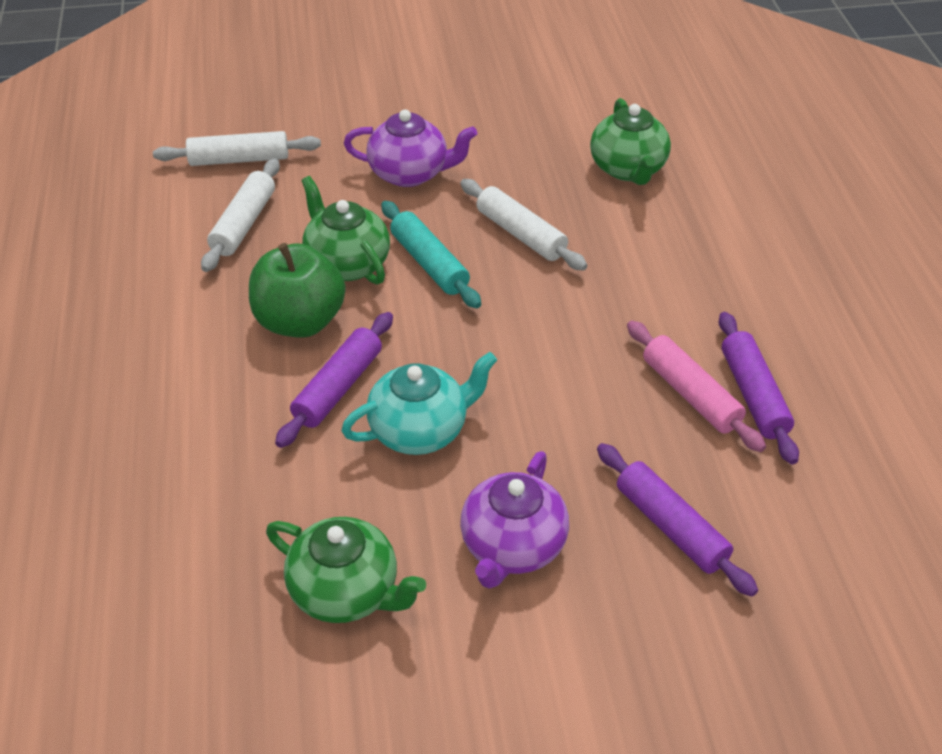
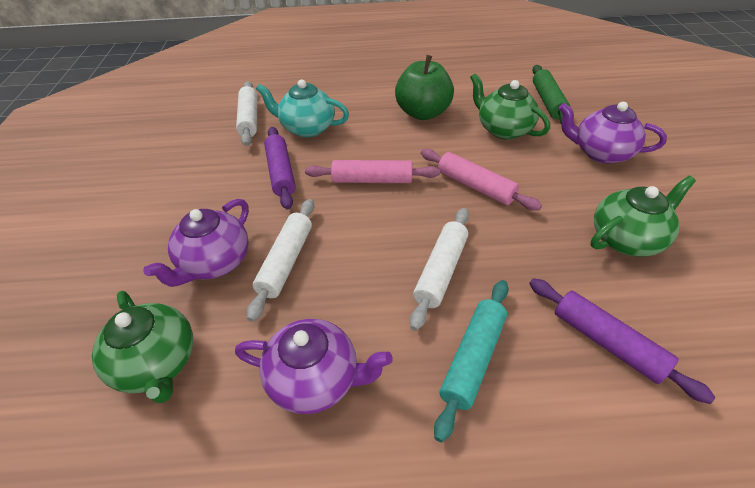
green rolling pin: 0 -> 1
pink rolling pin: 1 -> 2
purple rolling pin: 3 -> 2
purple teapot: 2 -> 3

